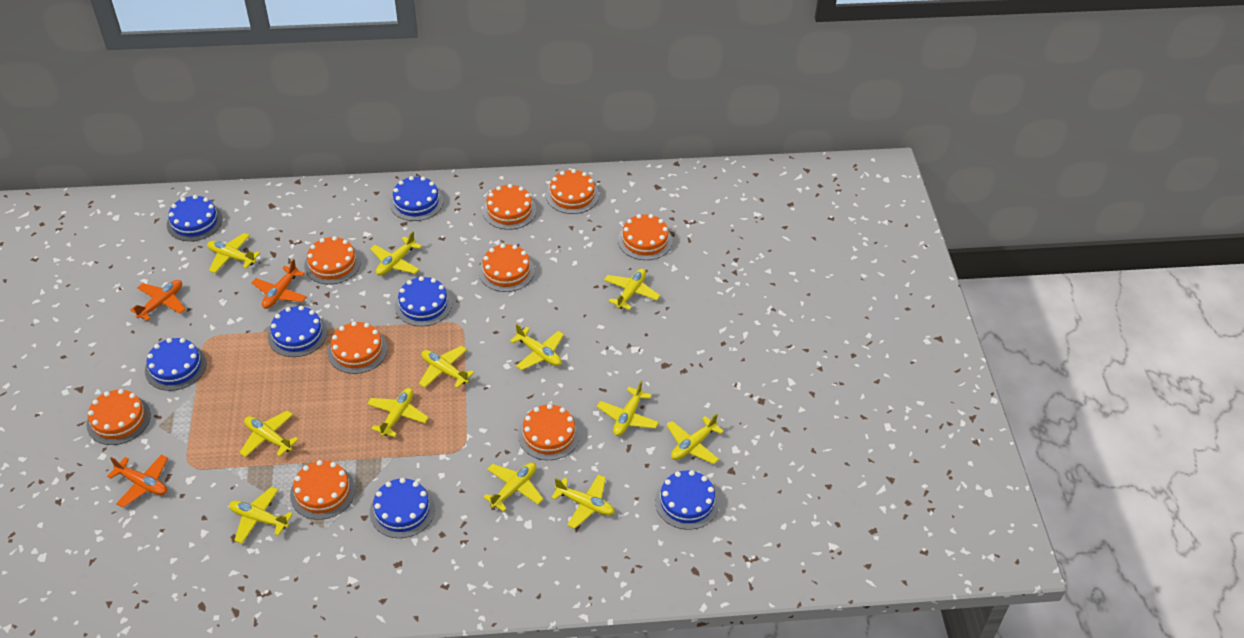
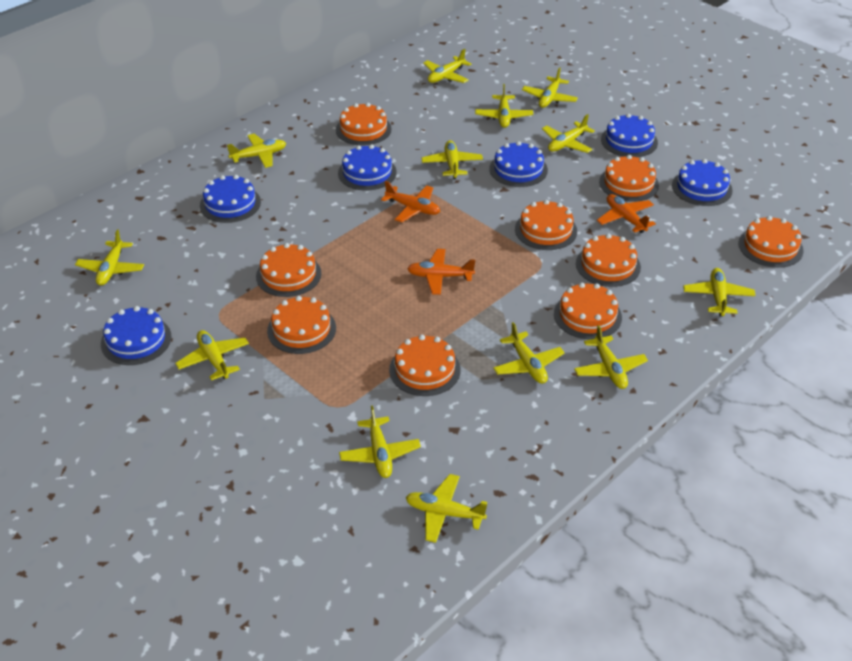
blue cake: 7 -> 6
yellow plane: 12 -> 13

